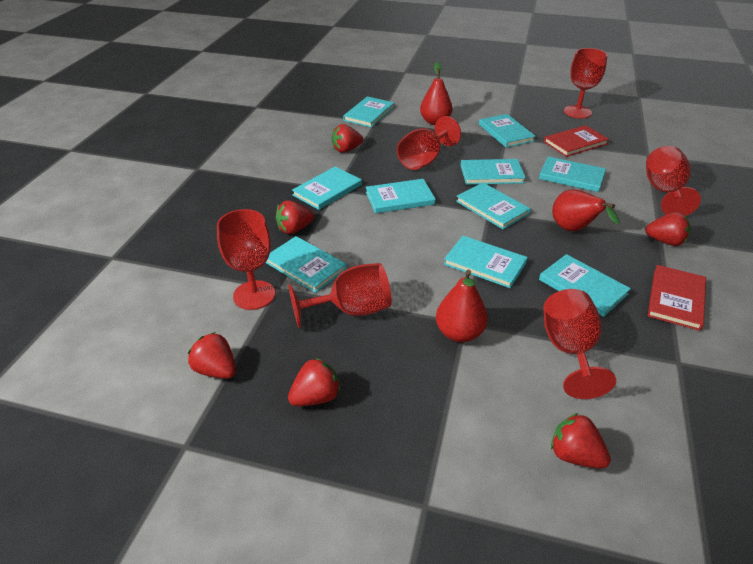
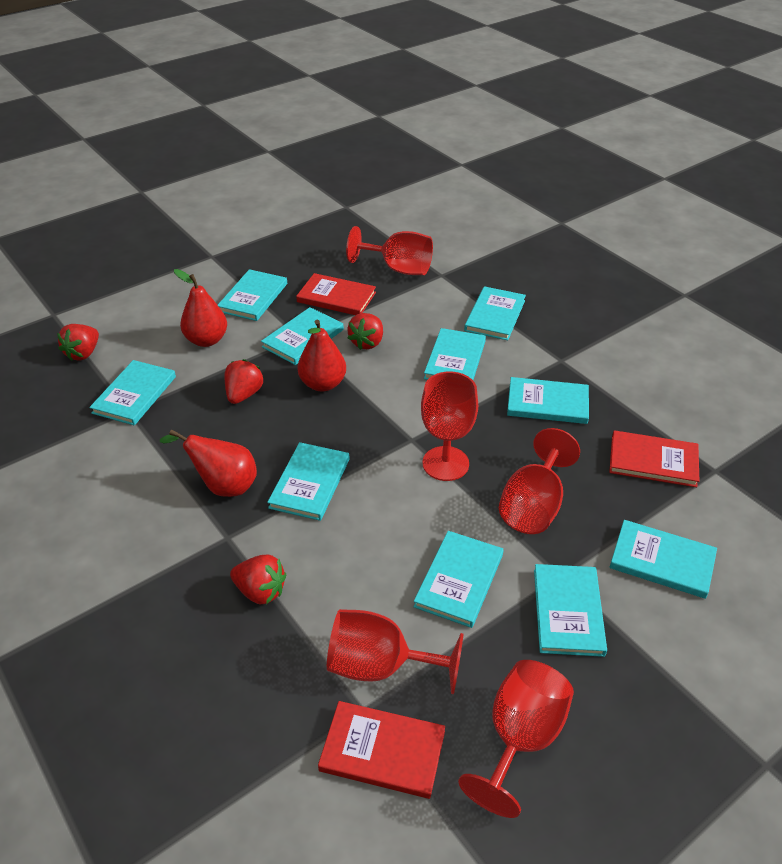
red book: 2 -> 3
red goblet: 6 -> 5
red strawberry: 6 -> 4

